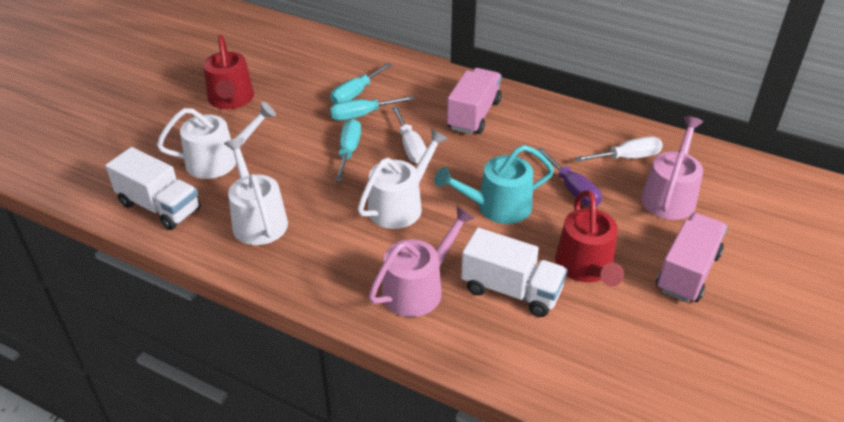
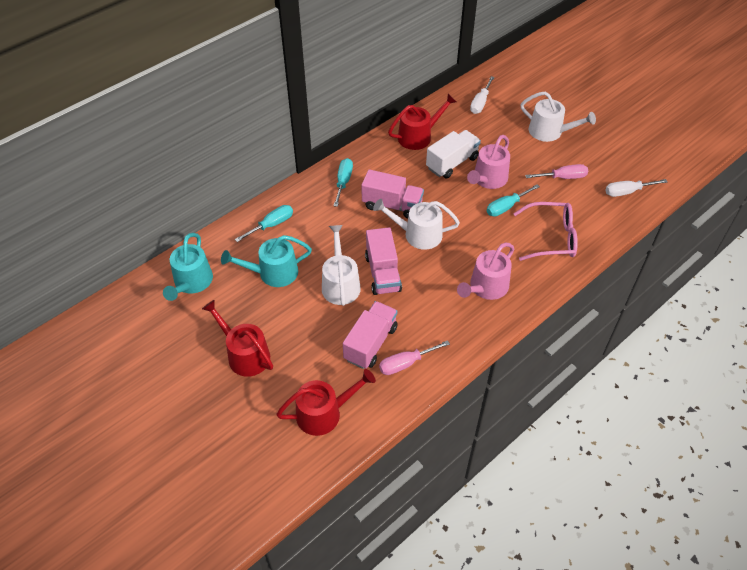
pink glasses: 0 -> 1
pink screwdriver: 0 -> 2
pink truck: 2 -> 3
purple screwdriver: 1 -> 0
red watering can: 2 -> 3
turquoise watering can: 1 -> 2
white truck: 2 -> 1

